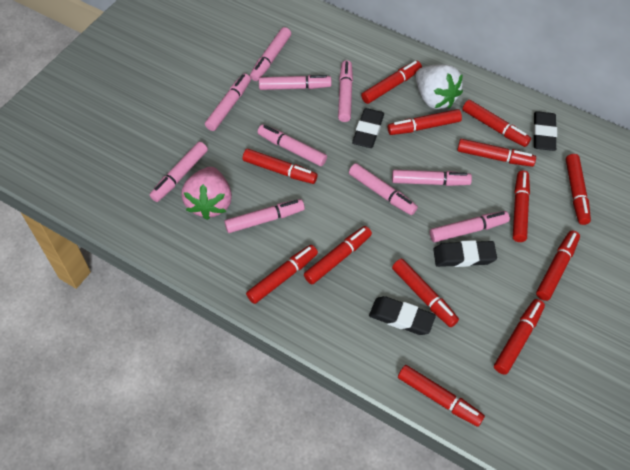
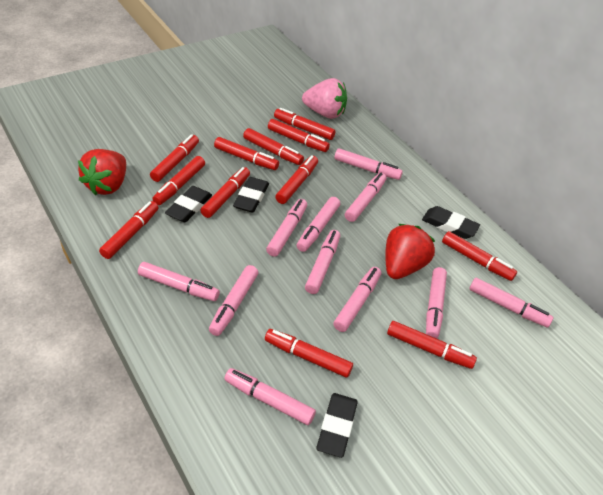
pink marker: 10 -> 11
red marker: 13 -> 12
red strawberry: 0 -> 2
white strawberry: 1 -> 0

